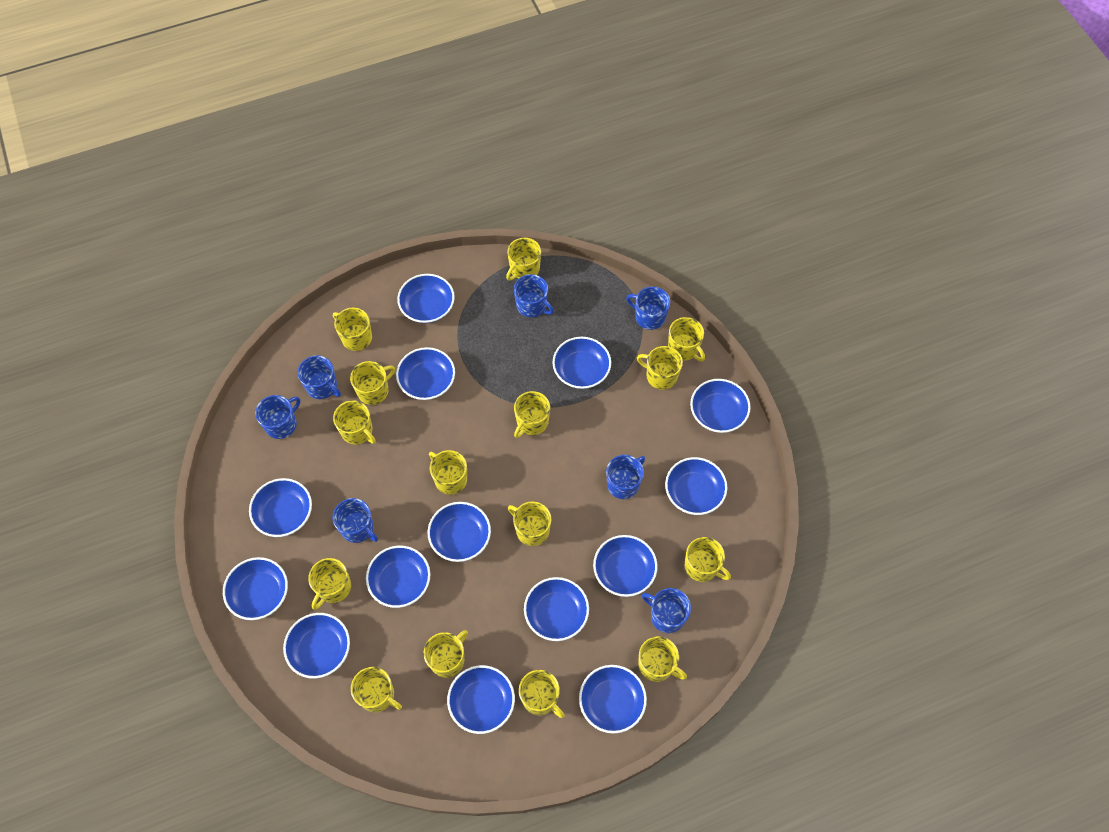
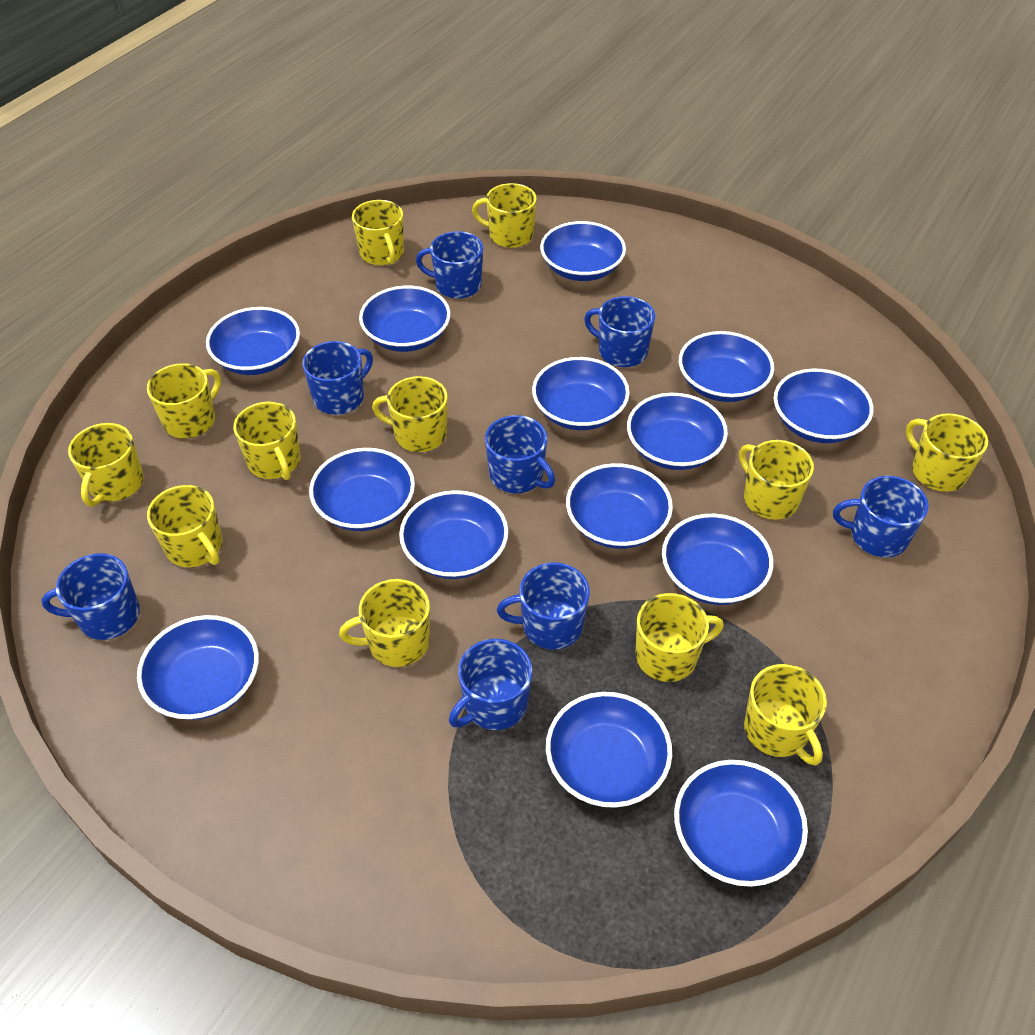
blue mug: 7 -> 8
yellow mug: 15 -> 12

